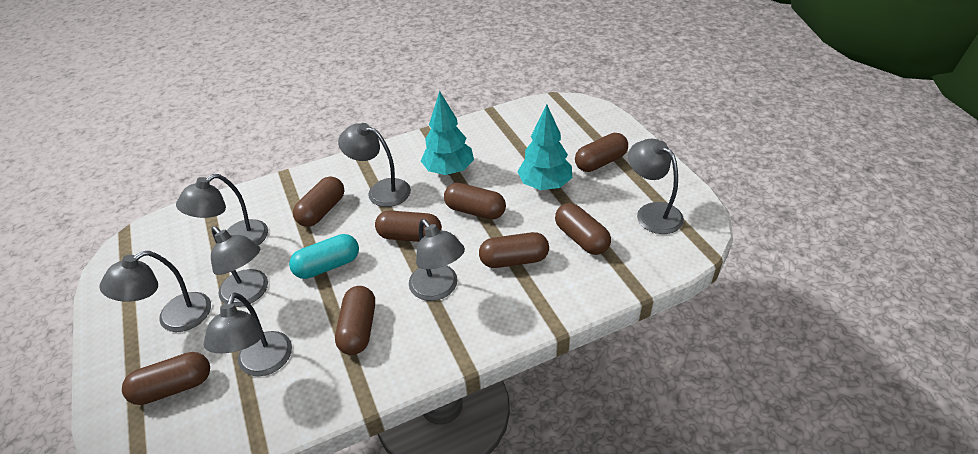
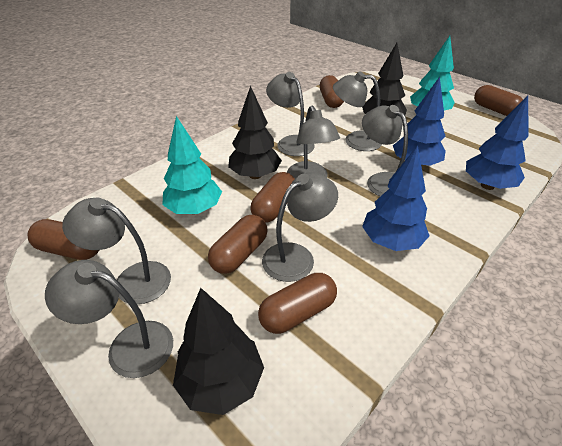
black tree: 0 -> 3
blue tree: 0 -> 3
brown capsule: 8 -> 6
turquoise capsule: 1 -> 0

